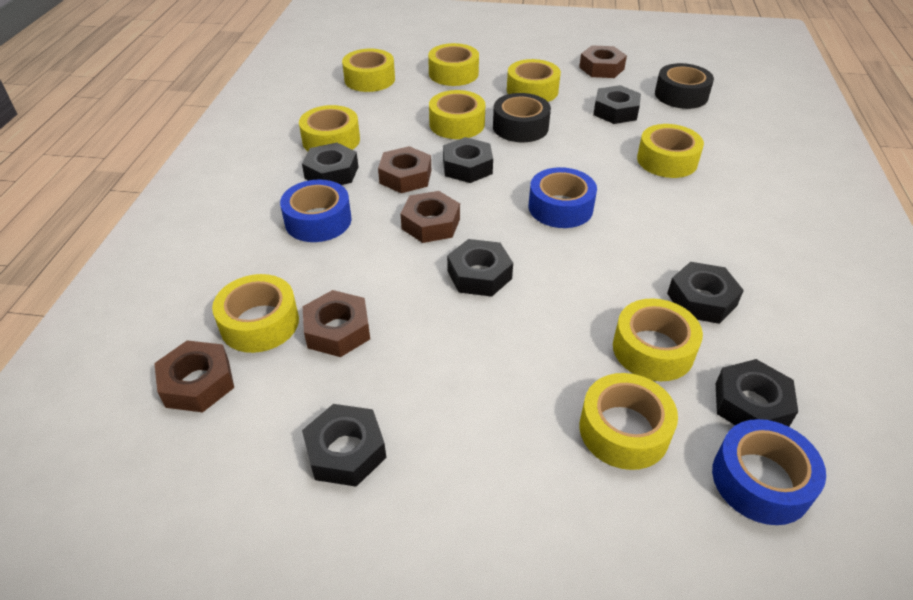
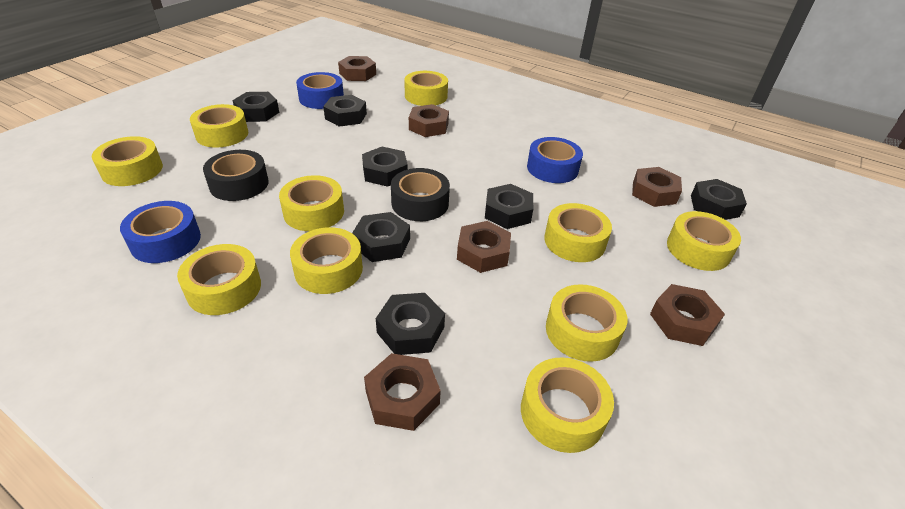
brown nut: 5 -> 6
yellow tape: 9 -> 10

